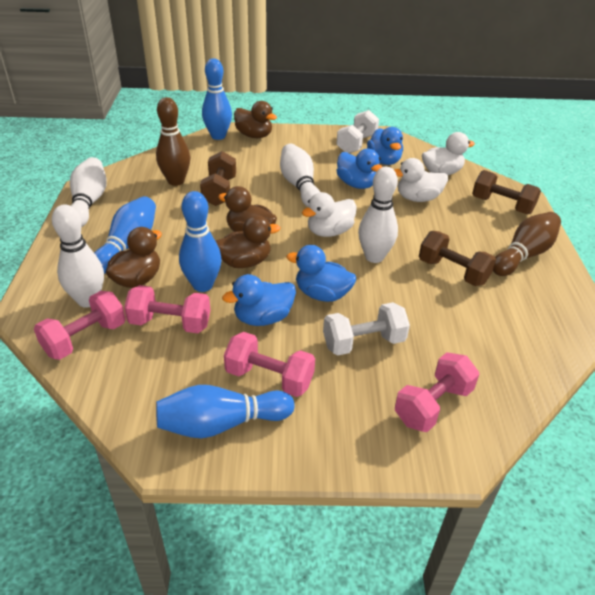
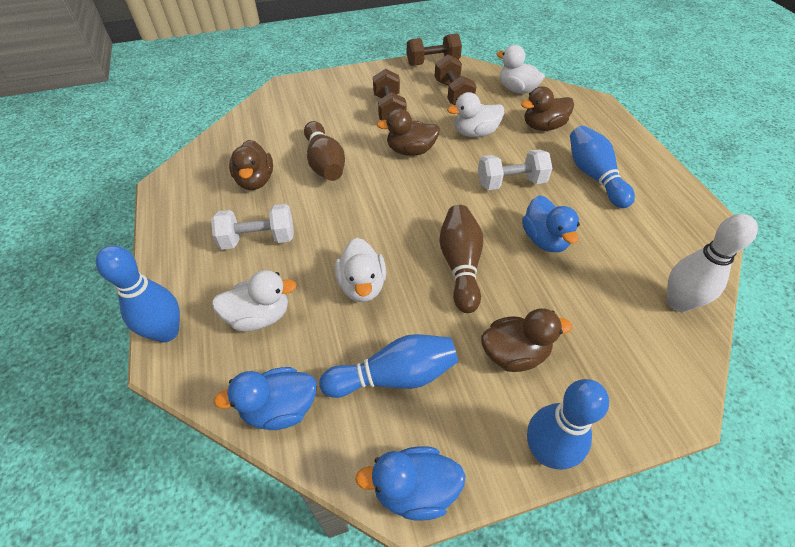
blue duck: 4 -> 3
pink dumbbell: 4 -> 0
white bowling pin: 4 -> 1
white duck: 3 -> 4

